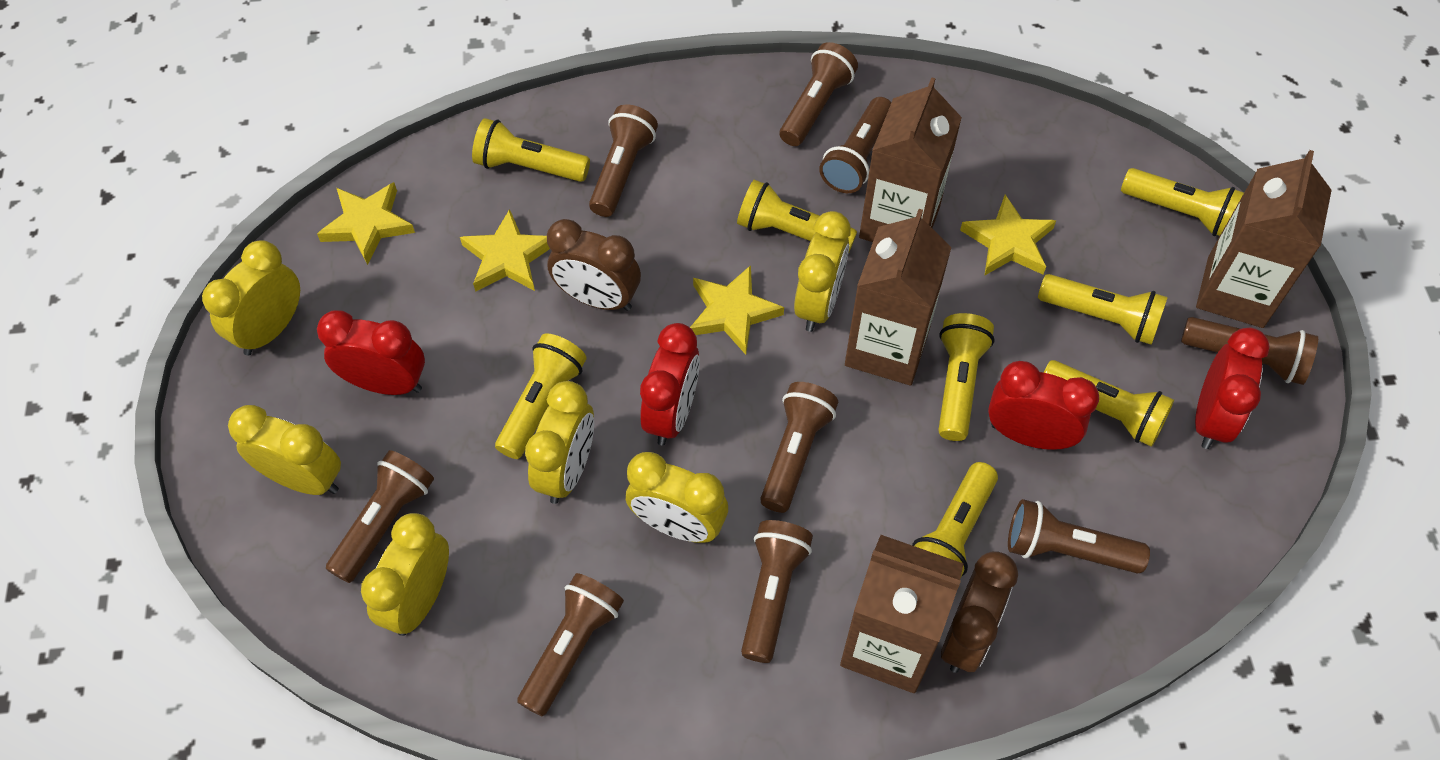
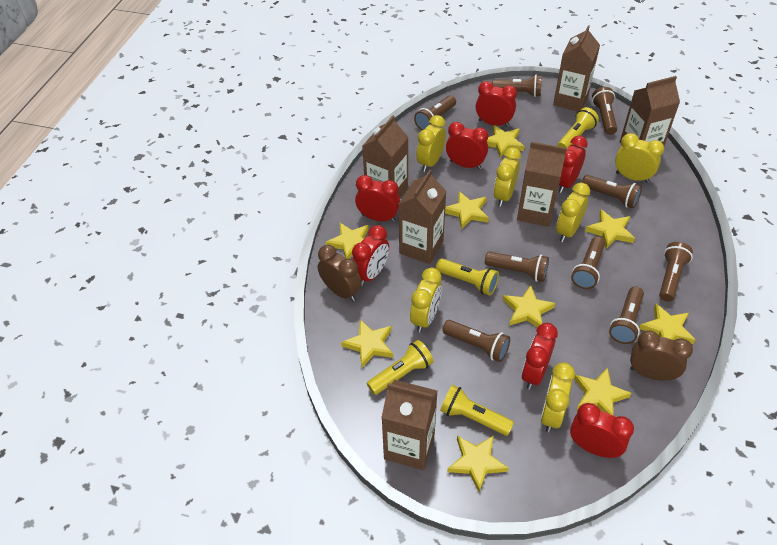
brown carton: 4 -> 6
red clock: 4 -> 7
yellow flashlight: 8 -> 4
yellow star: 4 -> 9

